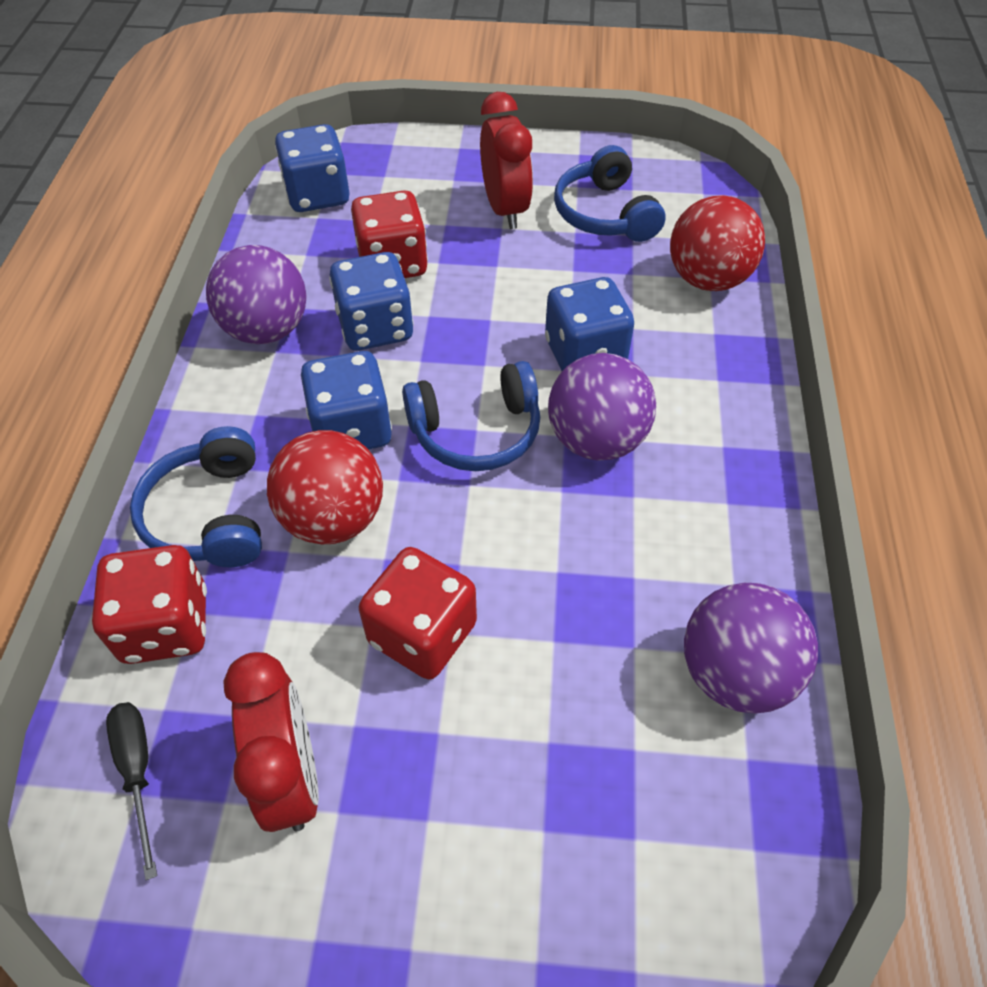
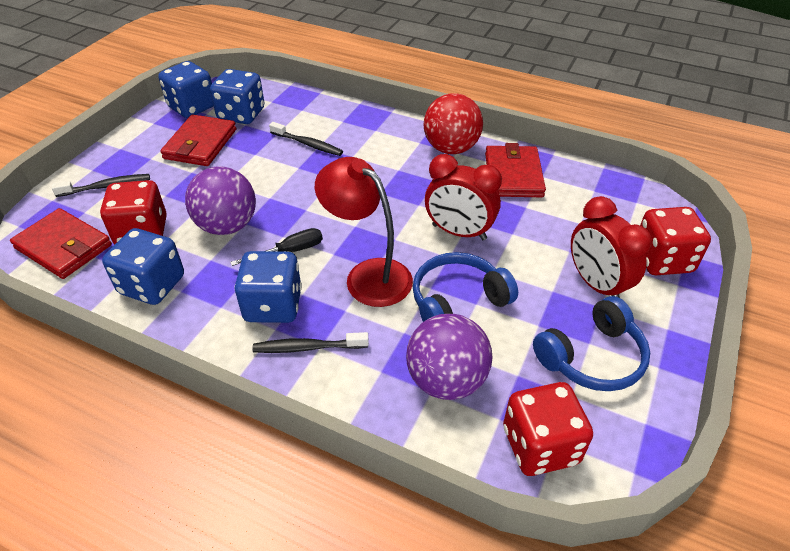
black toothbrush: 0 -> 3
blue headphones: 3 -> 2
purple ball: 3 -> 2
red ball: 2 -> 1
red lamp: 0 -> 1
red wallet: 0 -> 3

